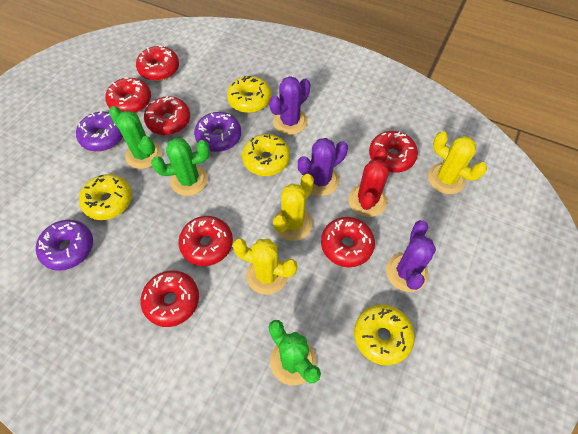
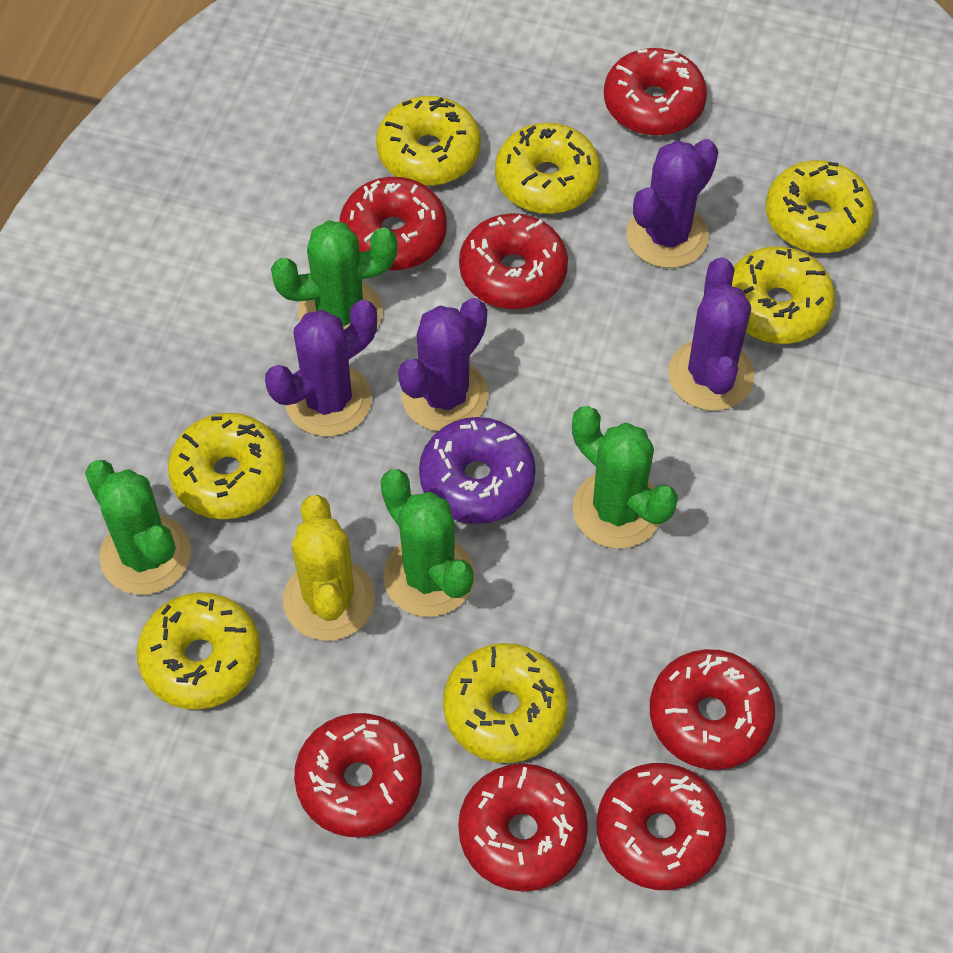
green cactus: 3 -> 4
purple cactus: 3 -> 4
purple donut: 3 -> 1
red cactus: 1 -> 0
yellow cactus: 3 -> 1
yellow donut: 4 -> 7

